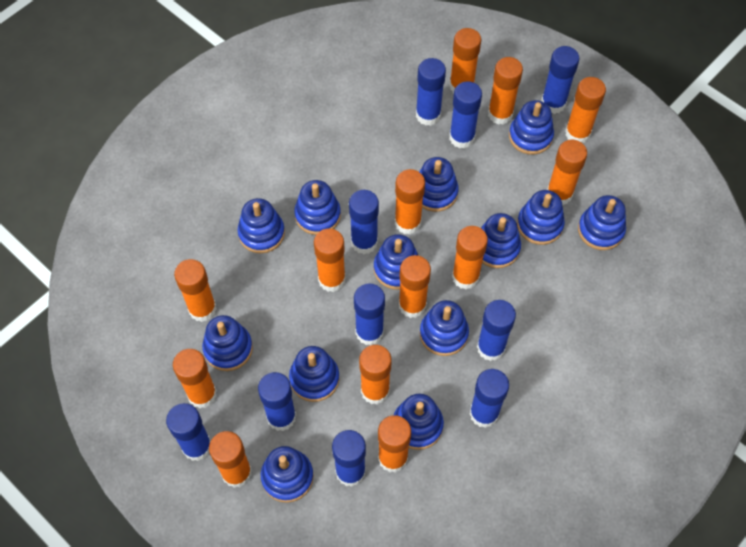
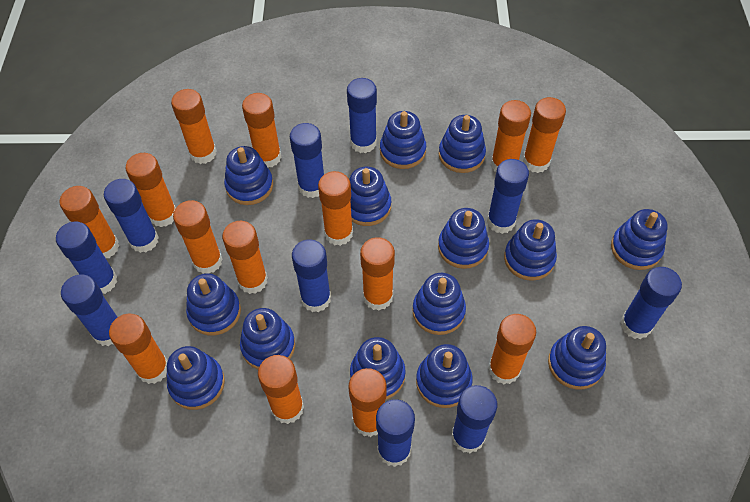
blue stacking toy: 13 -> 14
orange glue stick: 13 -> 14

